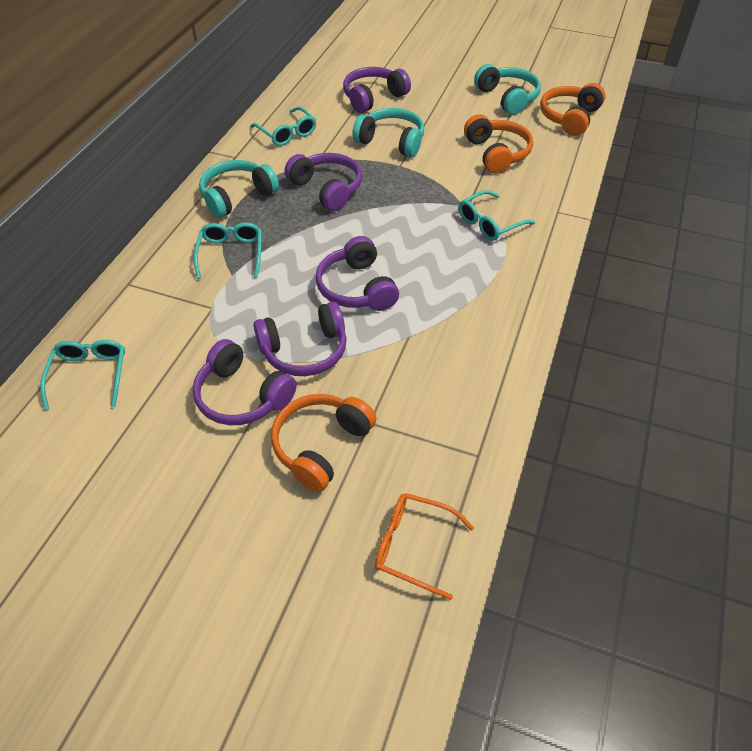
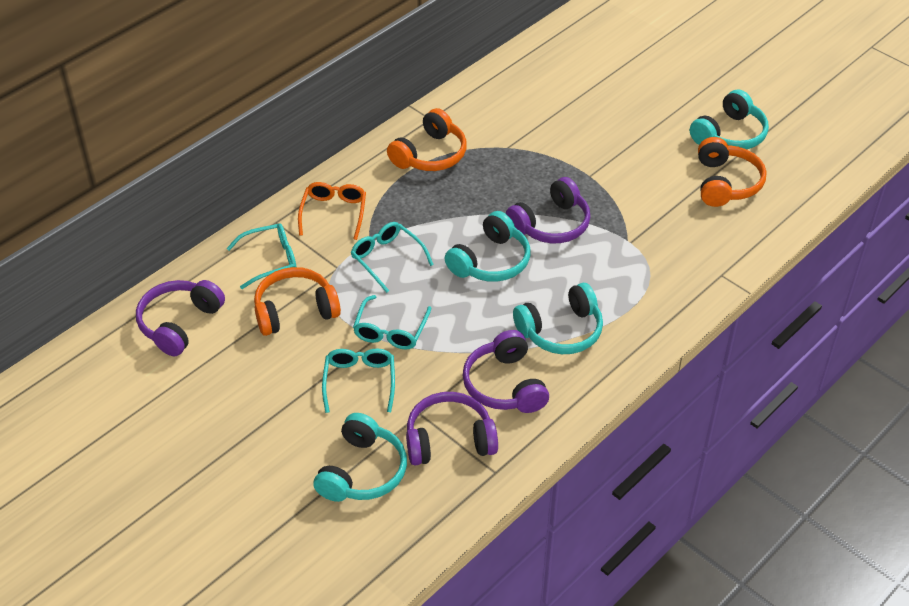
purple headphones: 5 -> 4
turquoise headphones: 3 -> 4

